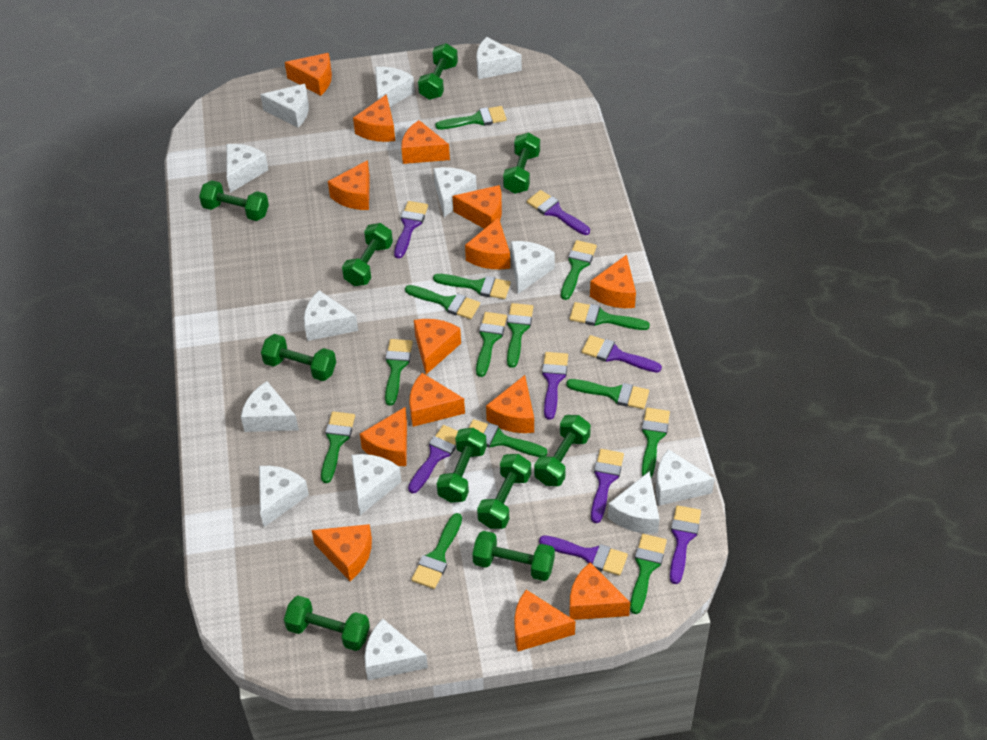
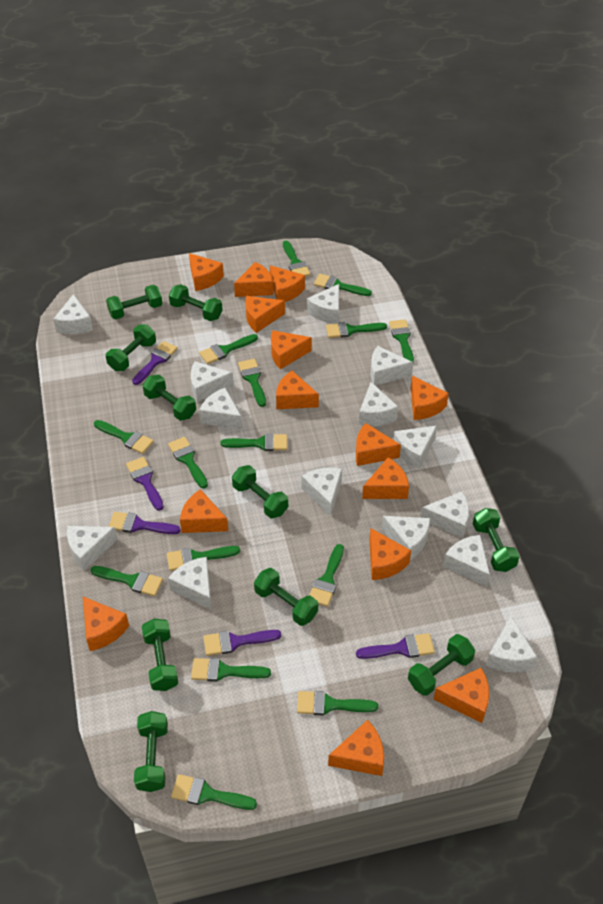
green brush: 14 -> 15
purple brush: 8 -> 5
white cheese: 13 -> 14

